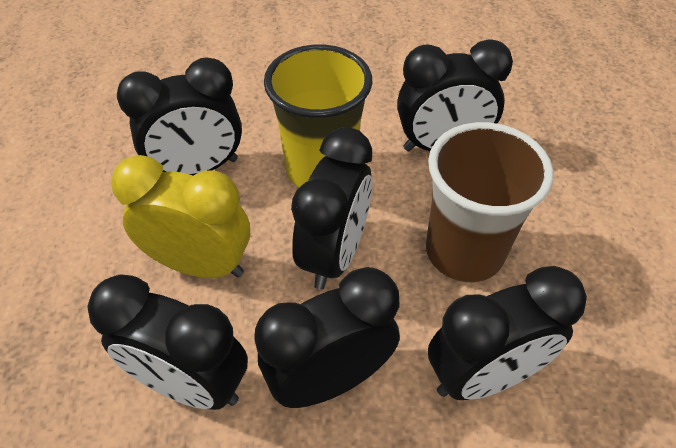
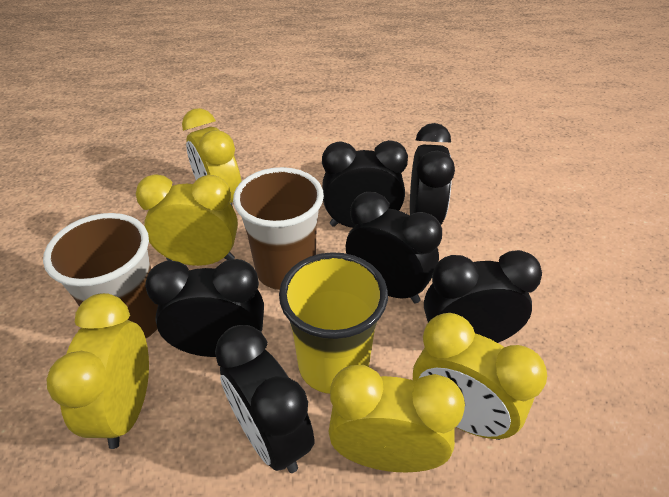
brown cup: 1 -> 2
yellow clock: 1 -> 5

